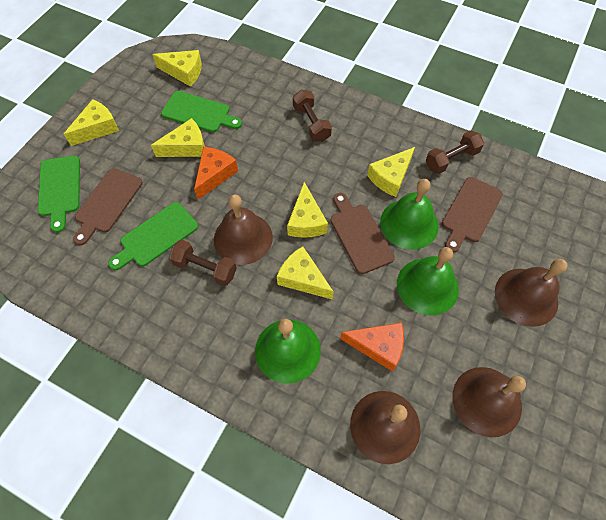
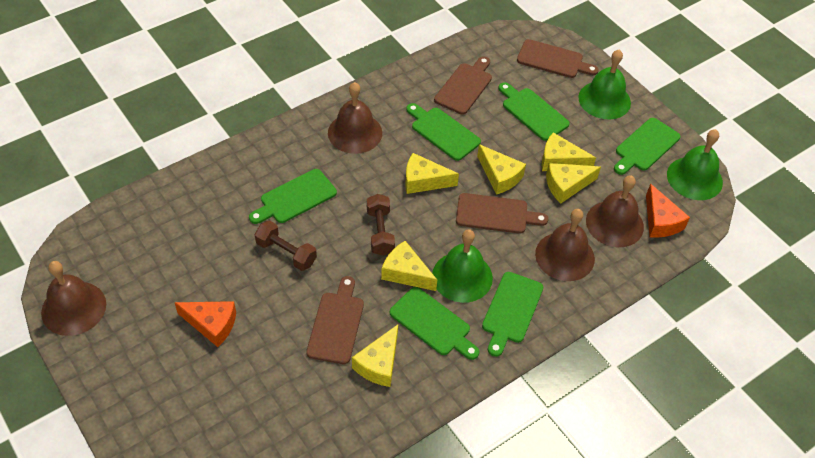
brown cutting board: 3 -> 4
brown dumbbell: 3 -> 2
green cutting board: 3 -> 6

